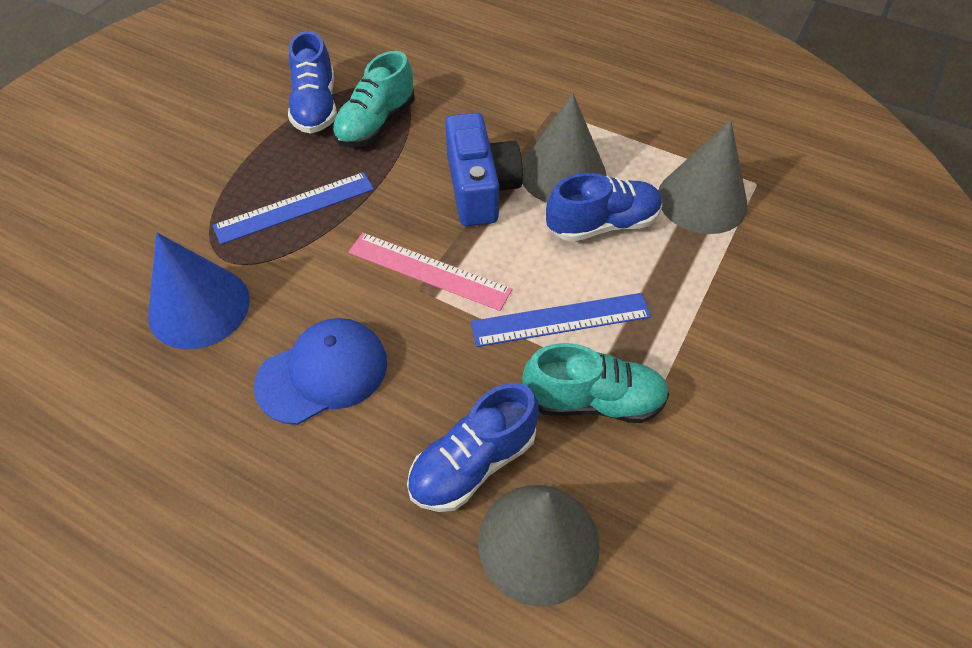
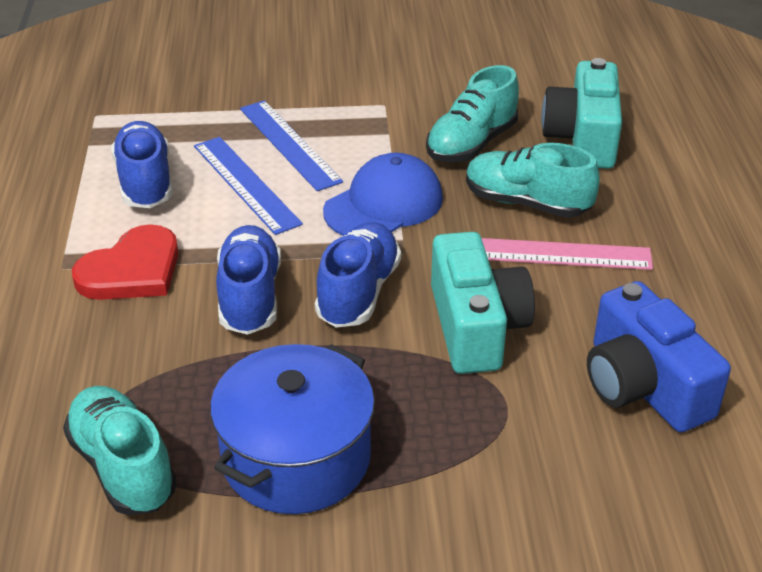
blue cone: 1 -> 0
blue pot: 0 -> 1
grey cone: 3 -> 0
red heart: 0 -> 1
turquoise camera: 0 -> 2
turquoise shoe: 2 -> 3

